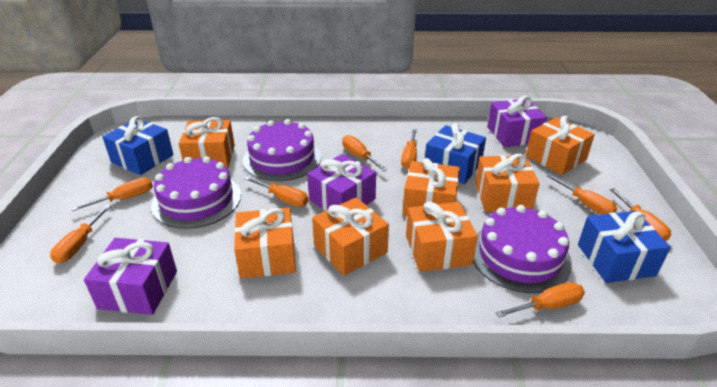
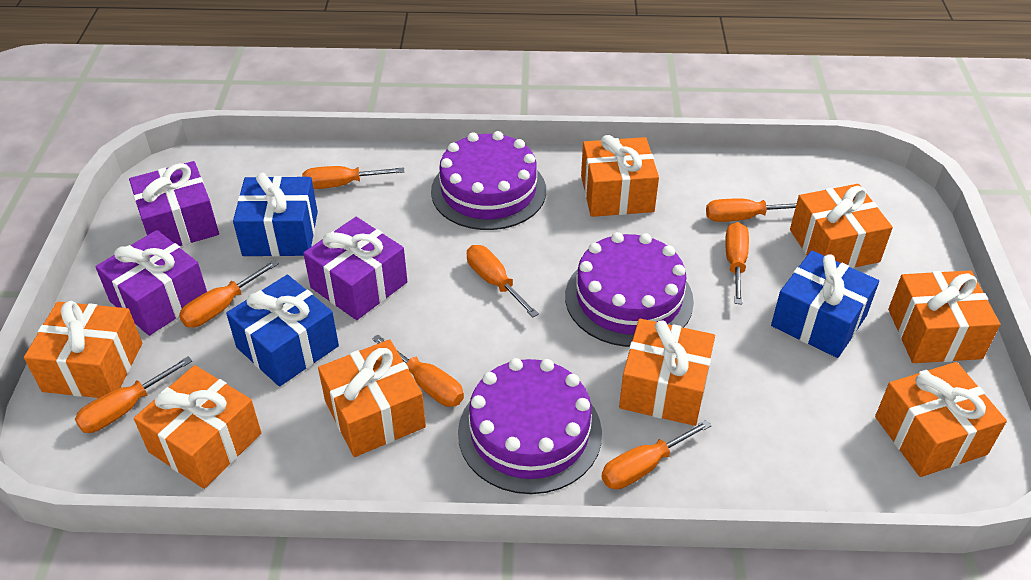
orange gift: 7 -> 8

